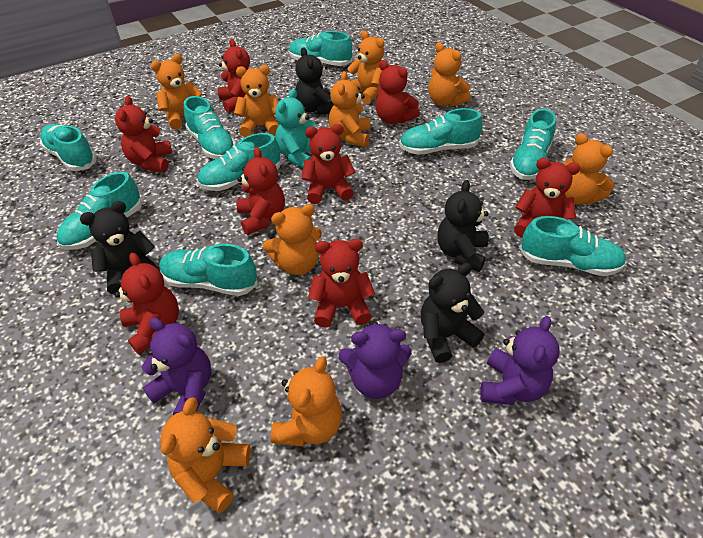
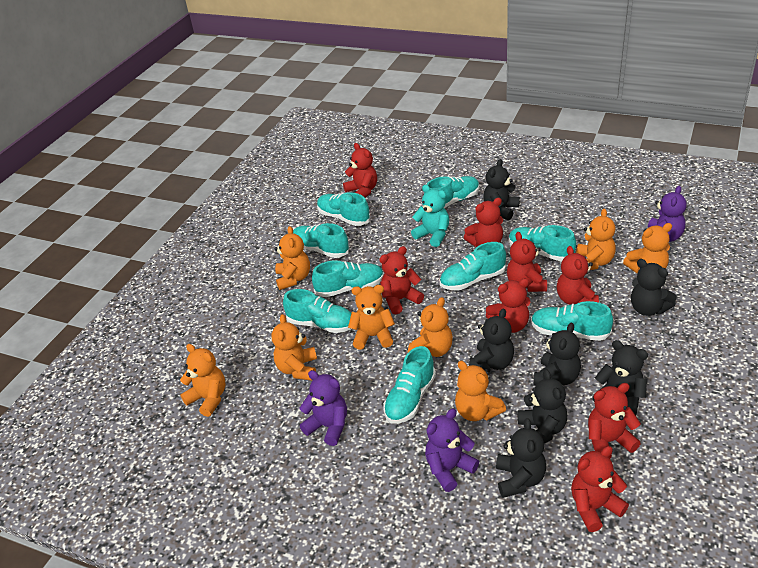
black teddy bear: 4 -> 7
orange teddy bear: 9 -> 8

